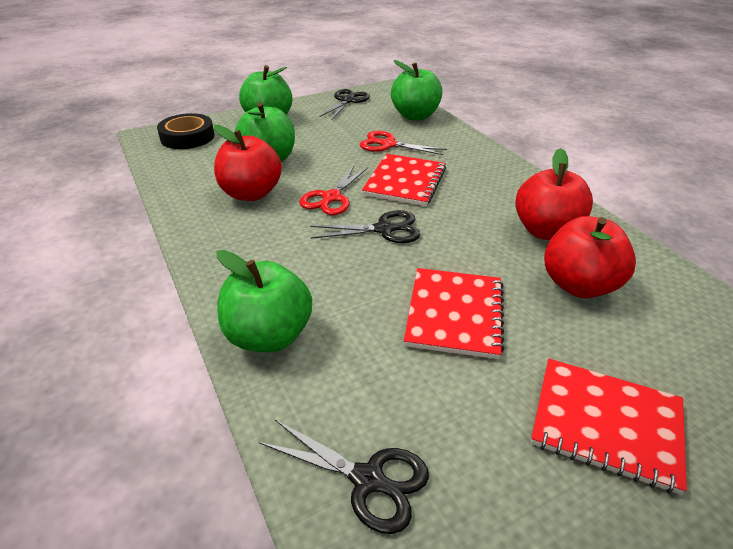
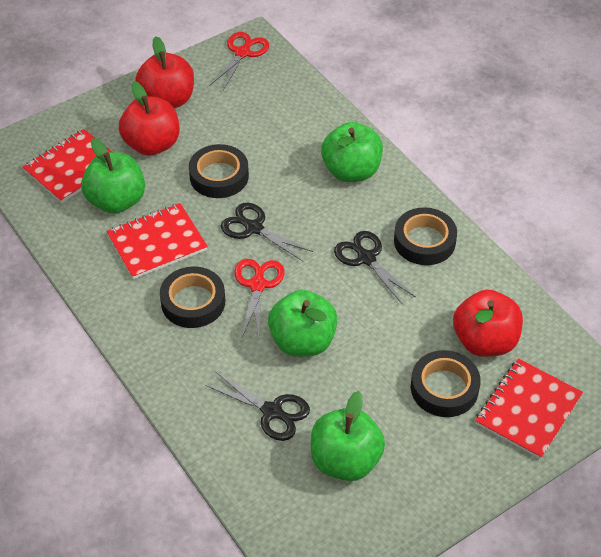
black tape: 1 -> 4

